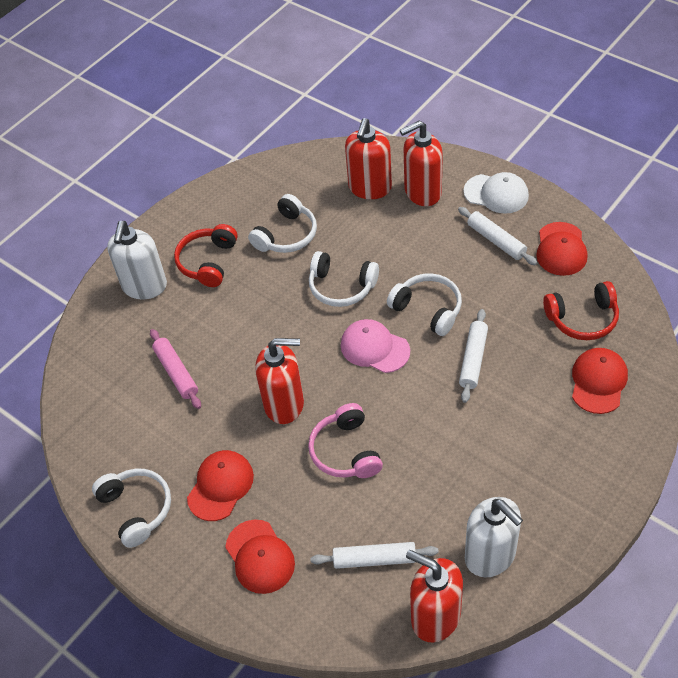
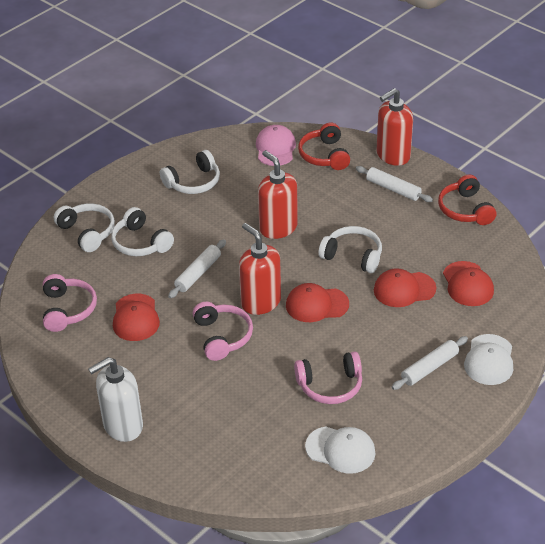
pink headphones: 1 -> 3
pink rolling pin: 1 -> 0
red soap dispenser: 4 -> 3
white cap: 1 -> 2
white soap dispenser: 2 -> 1

